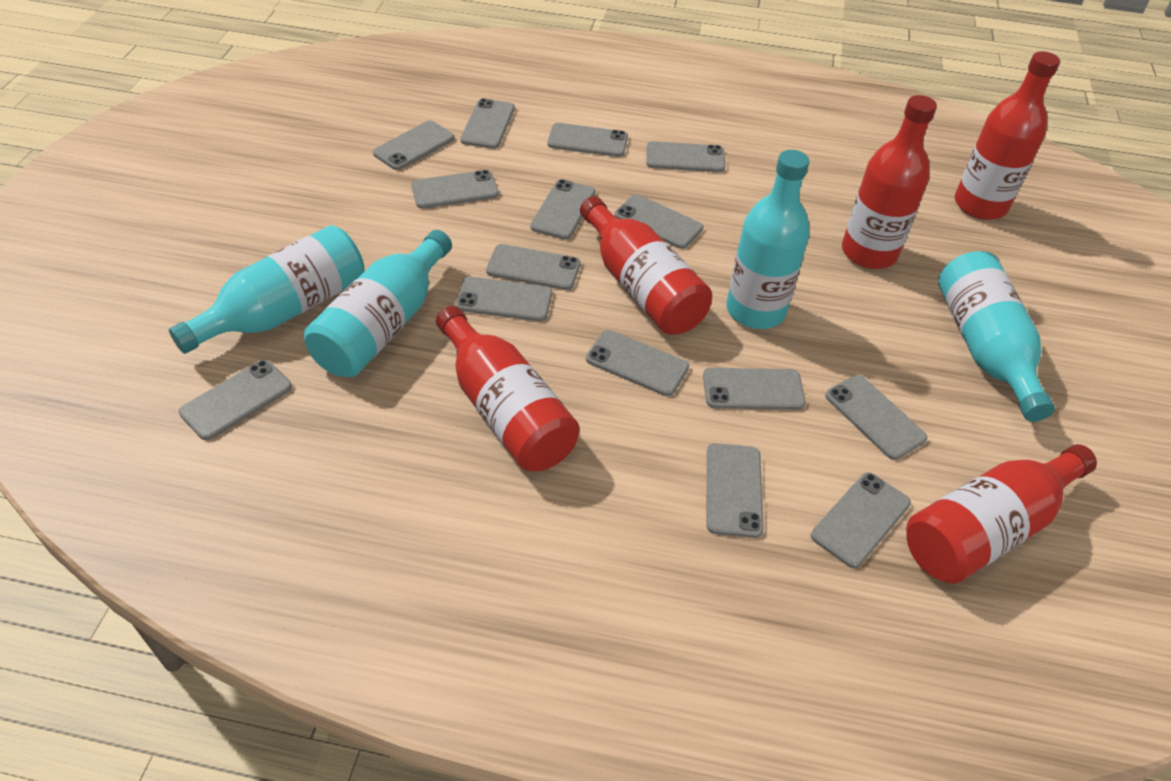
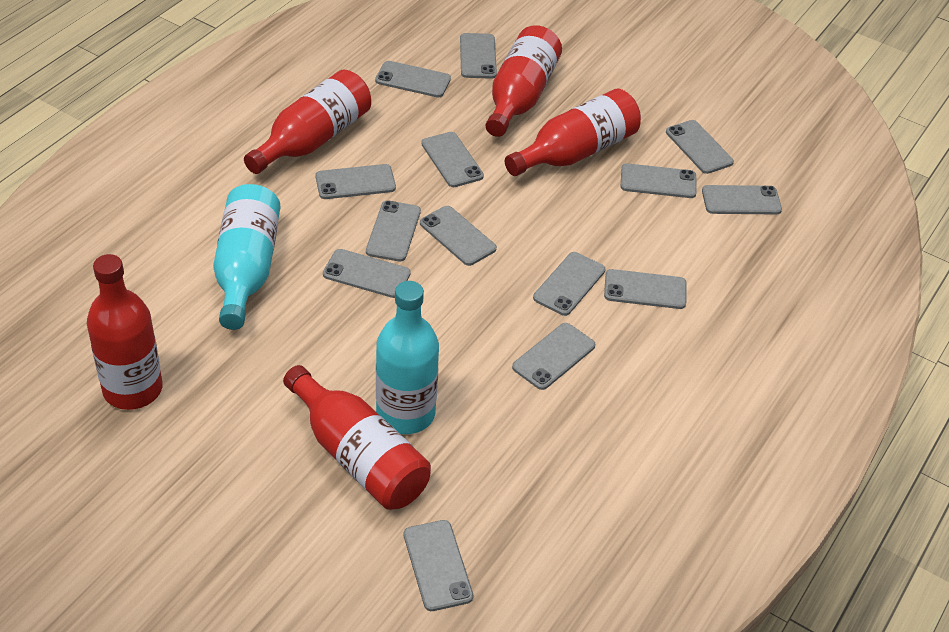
grey phone: 15 -> 14
turquoise bottle: 4 -> 2

